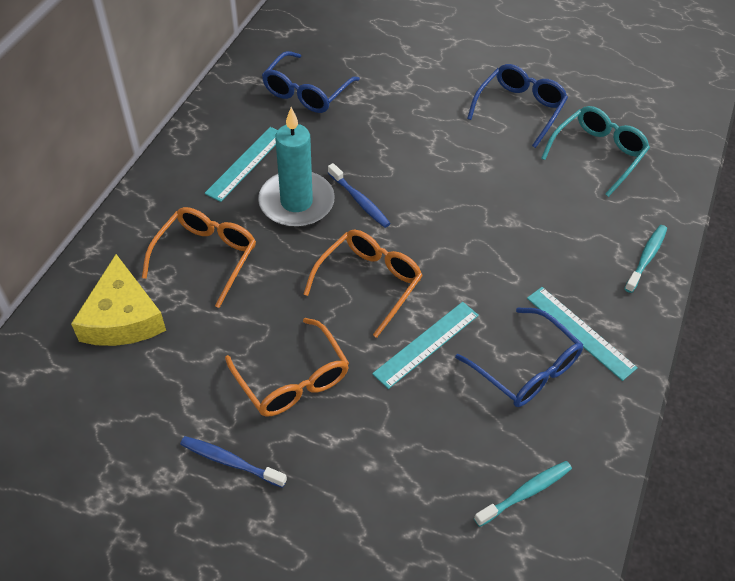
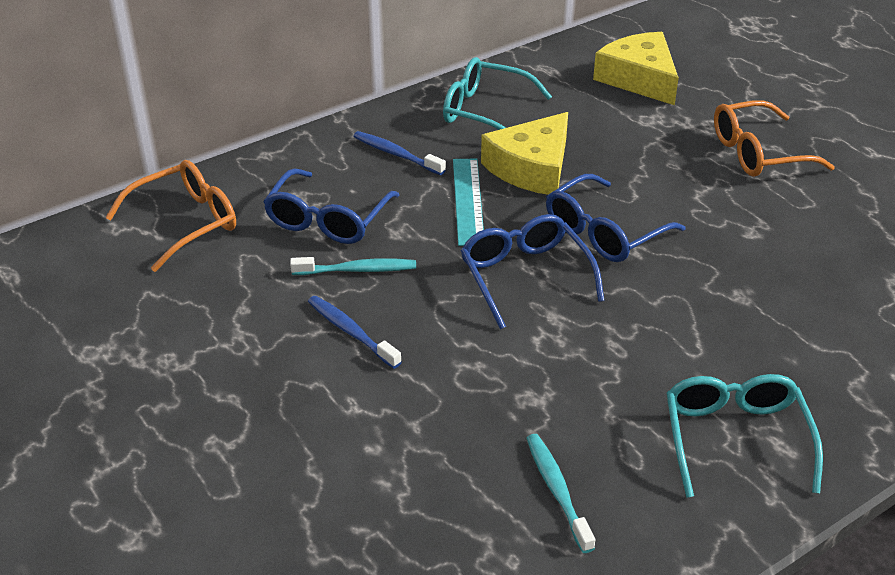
orange glasses: 3 -> 2
turquoise candle: 1 -> 0
turquoise glasses: 1 -> 2
turquoise ruler: 3 -> 1
yellow cheese: 1 -> 2

